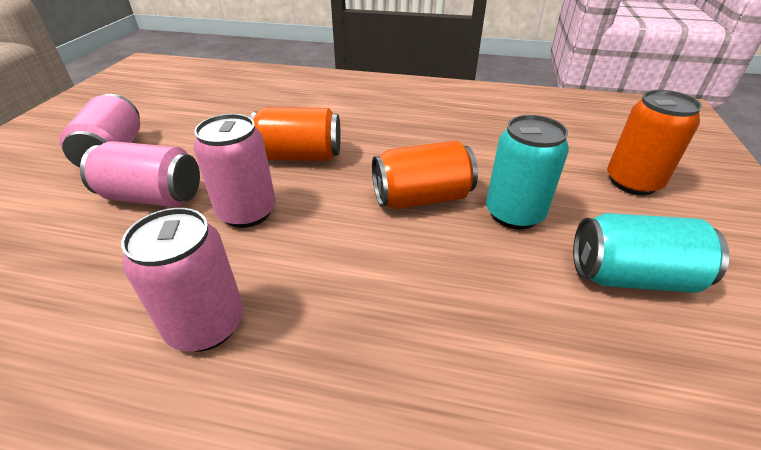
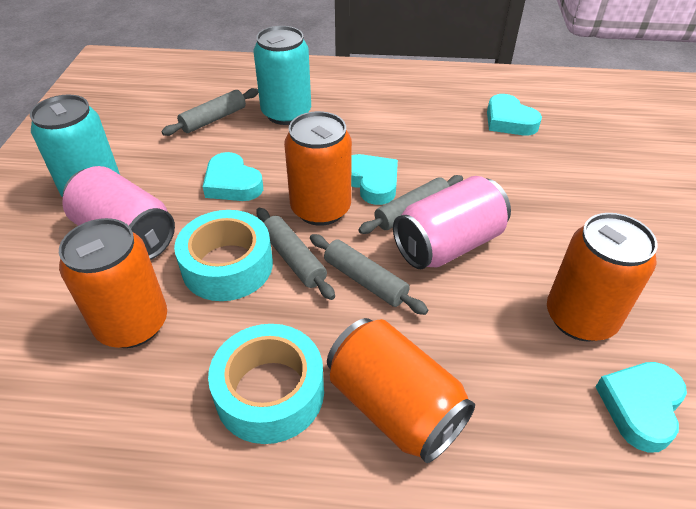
grey rolling pin: 0 -> 4
orange can: 3 -> 4
pink can: 4 -> 2
turquoise heart: 0 -> 4
turquoise tape: 0 -> 2

